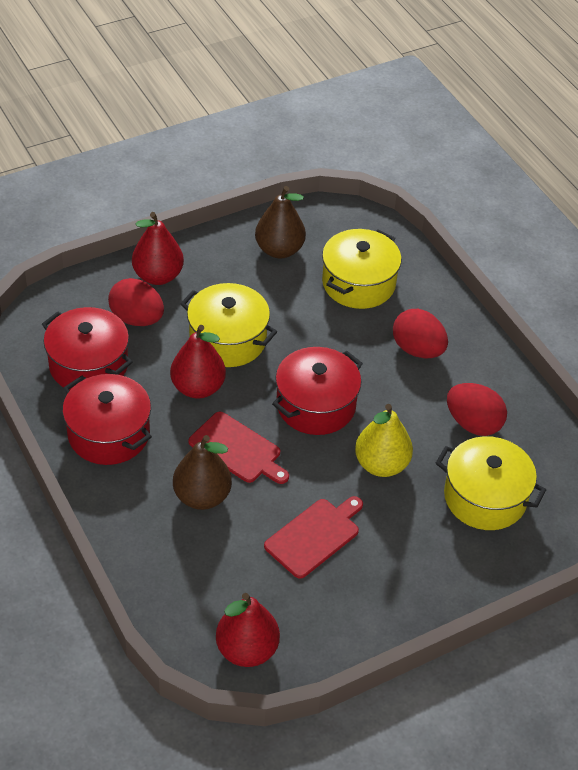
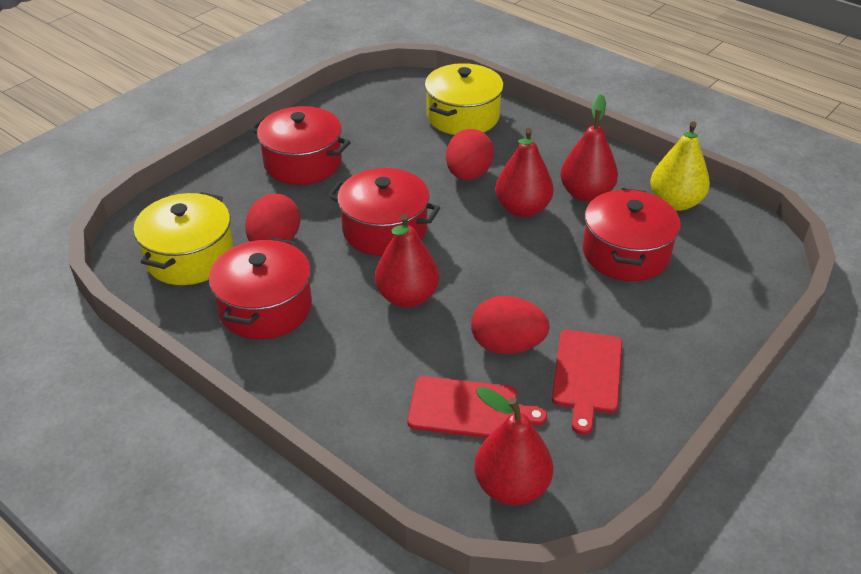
brown pear: 2 -> 0
red pear: 3 -> 4
red pot: 3 -> 4
yellow pot: 3 -> 2

